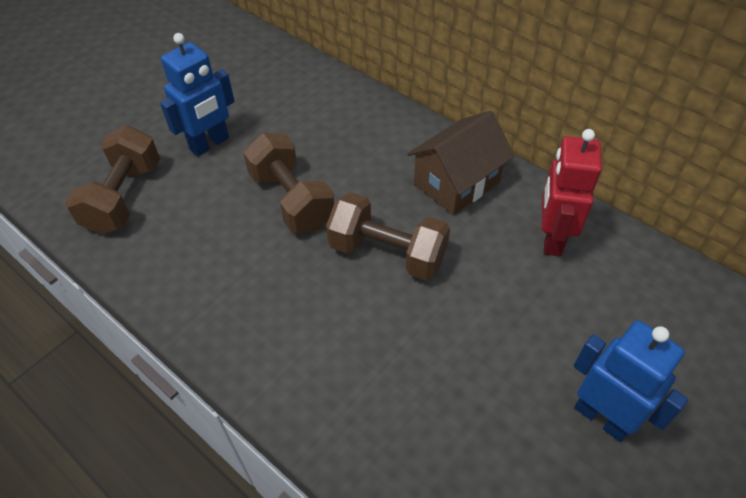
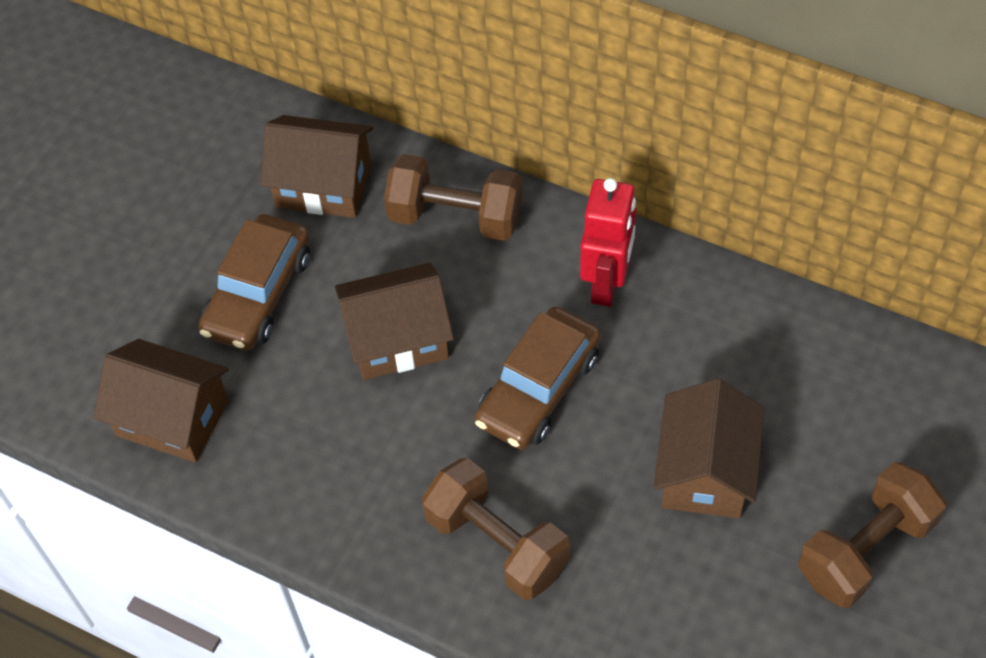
blue robot: 2 -> 0
brown car: 0 -> 2
brown house: 1 -> 4

